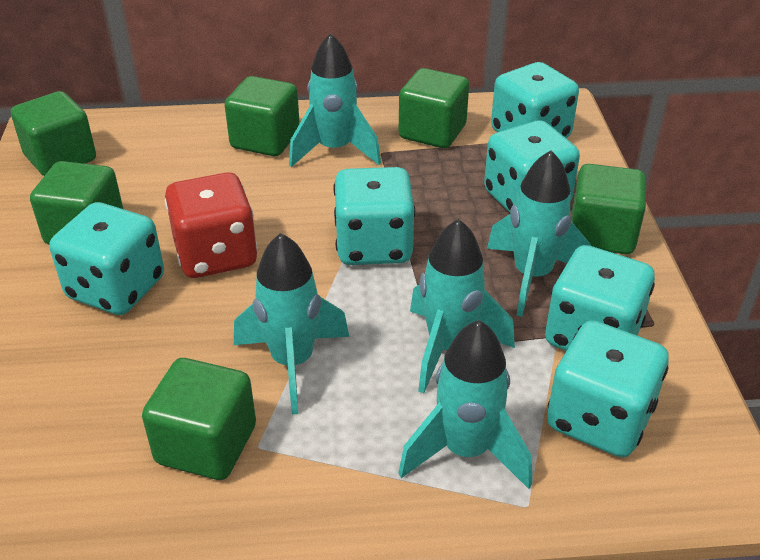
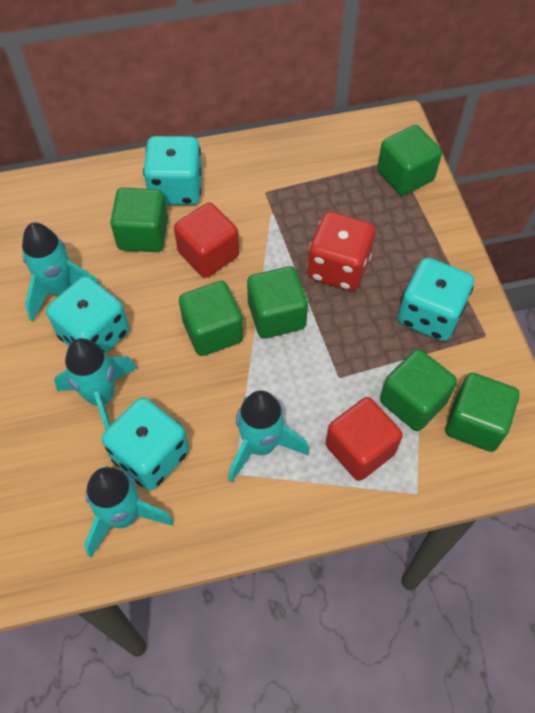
red cube: 0 -> 2
turquoise dice: 6 -> 4
turquoise rocket: 5 -> 4

